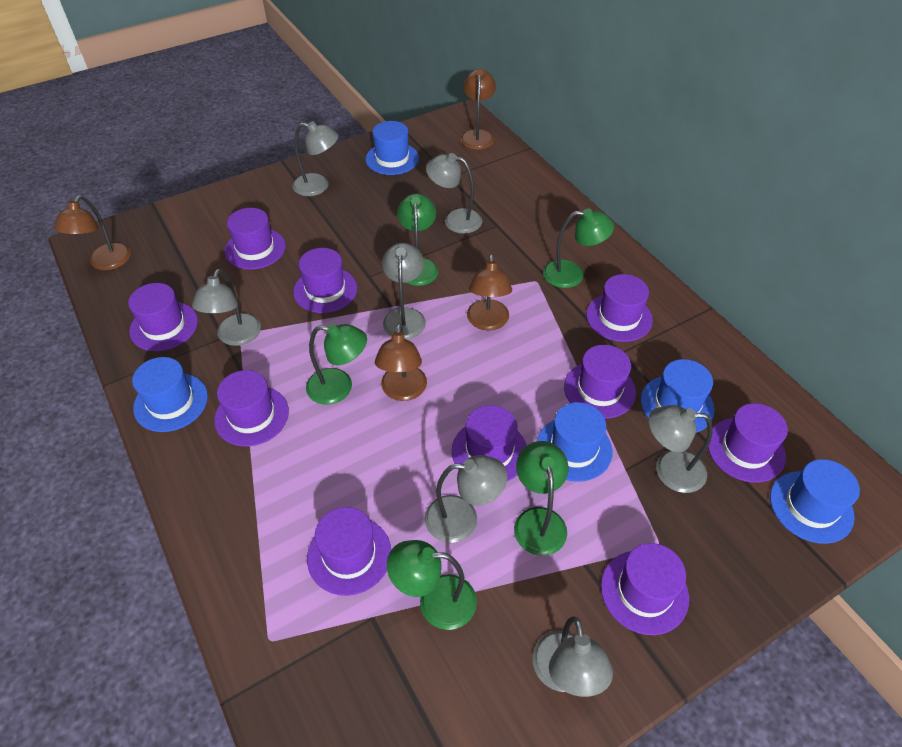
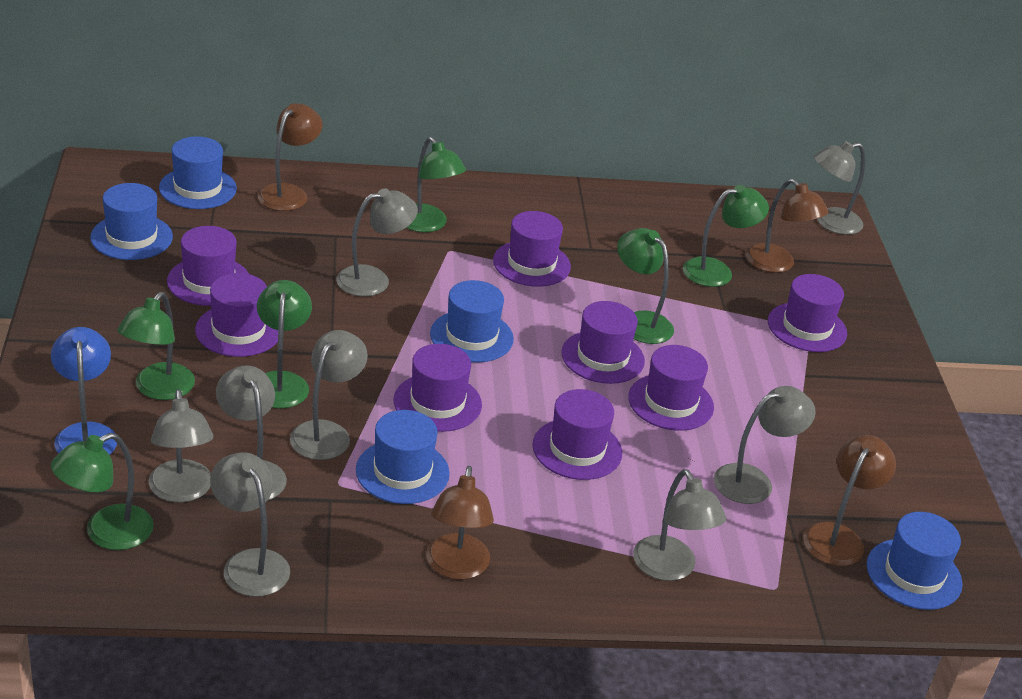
blue lamp: 0 -> 1
green lamp: 5 -> 6
grey lamp: 7 -> 8
purple hat: 10 -> 8

